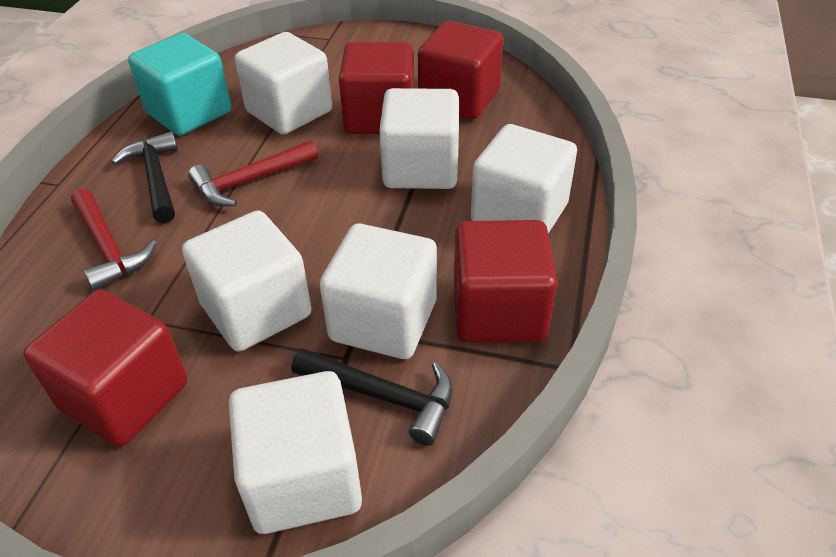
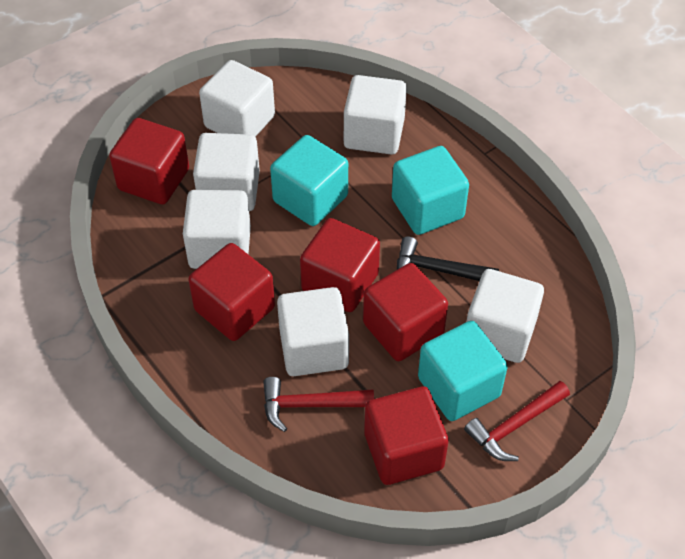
black hammer: 2 -> 1
red cube: 4 -> 5
turquoise cube: 1 -> 3

